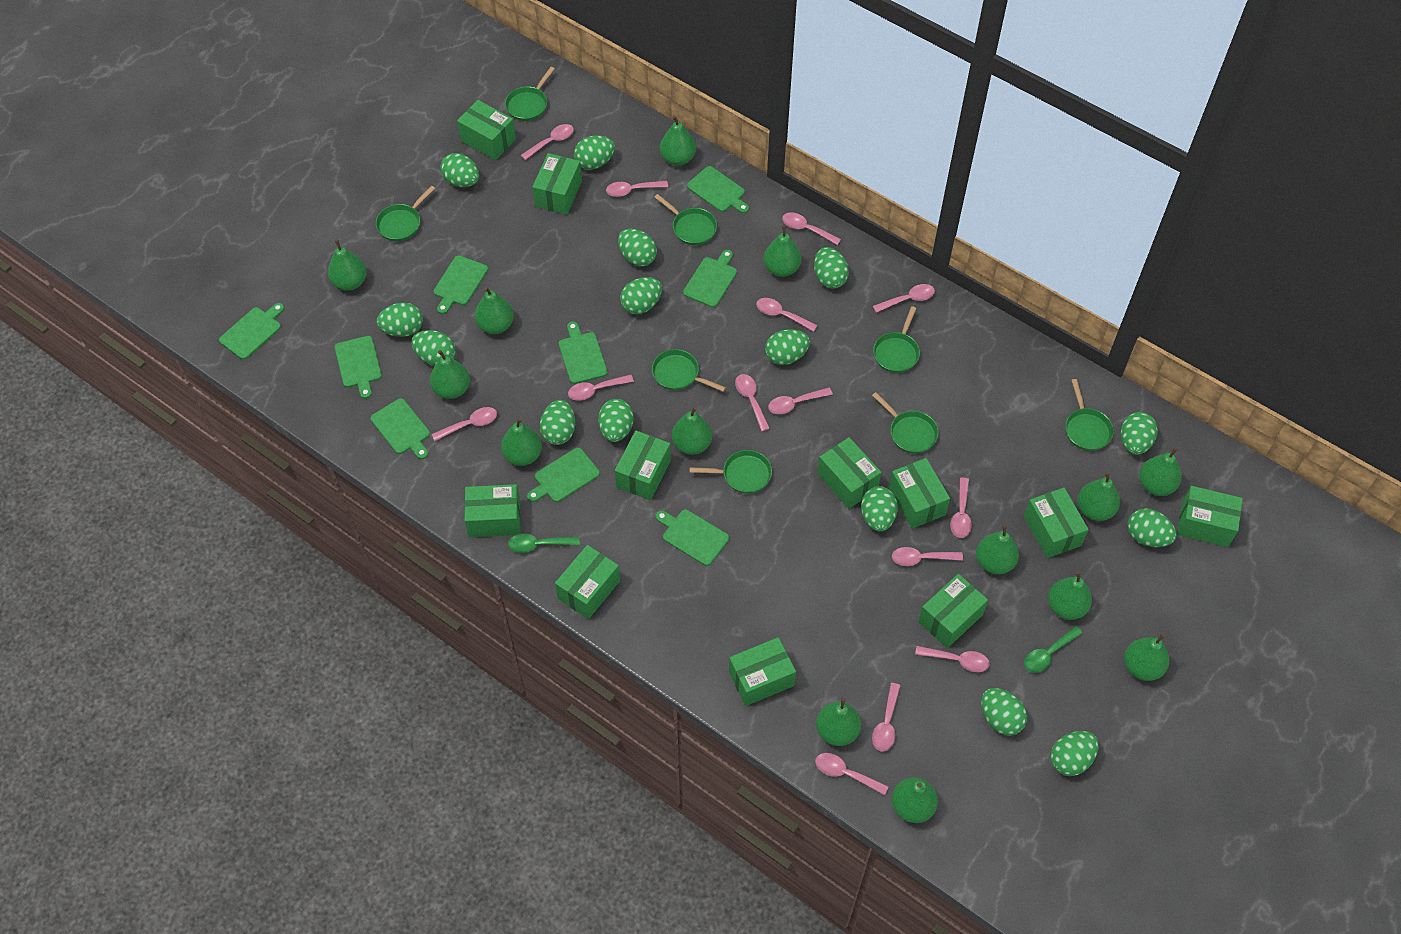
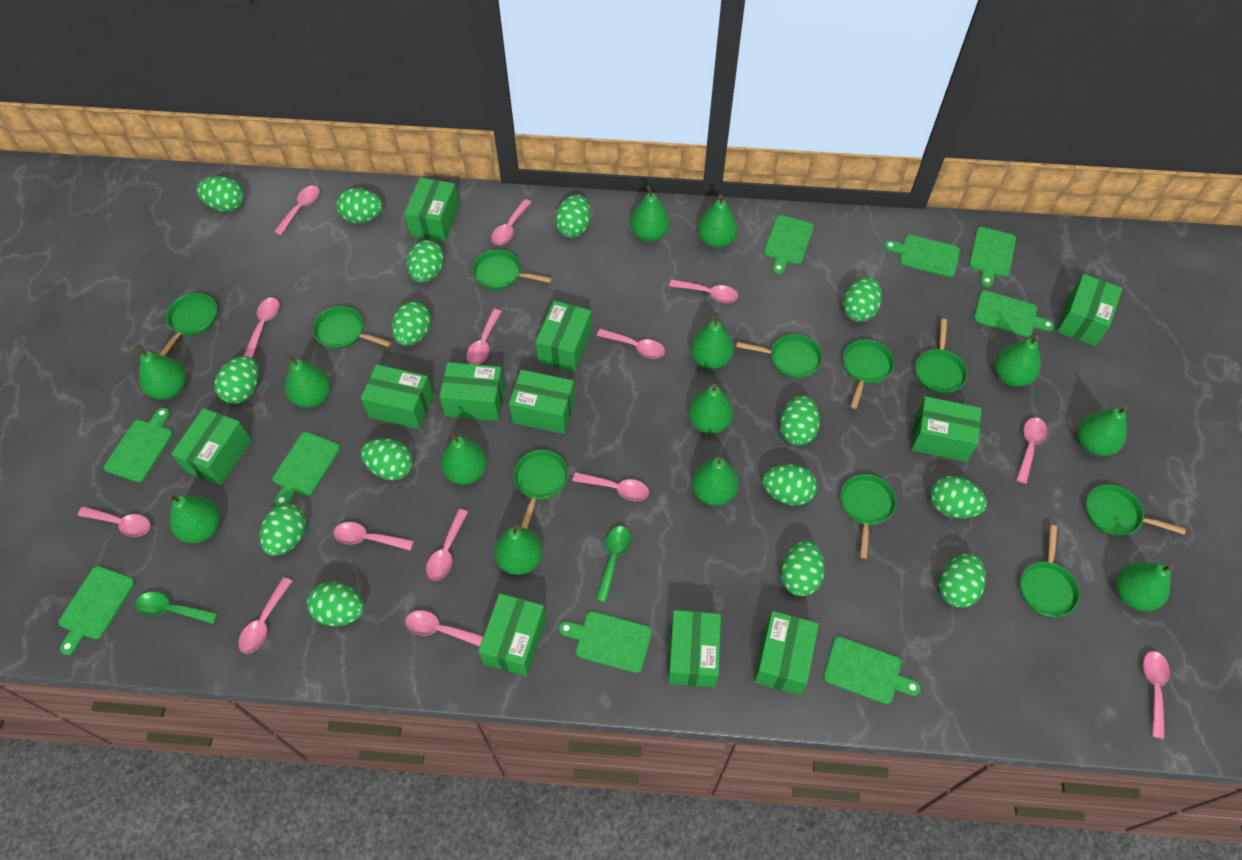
green pan: 8 -> 10
green pear: 14 -> 13

